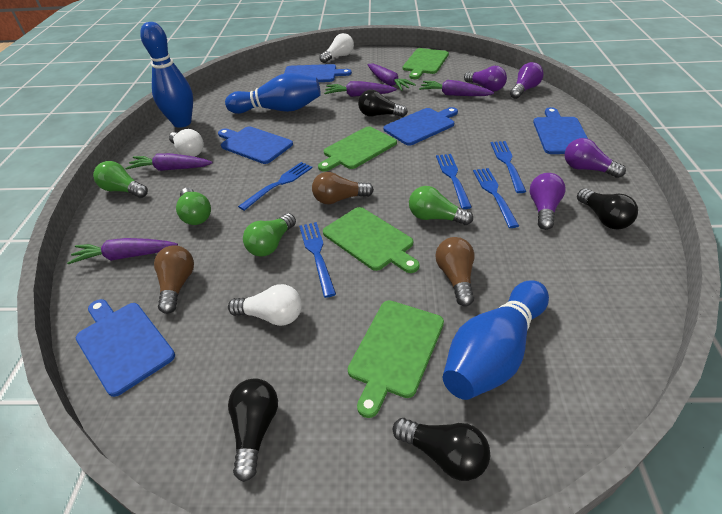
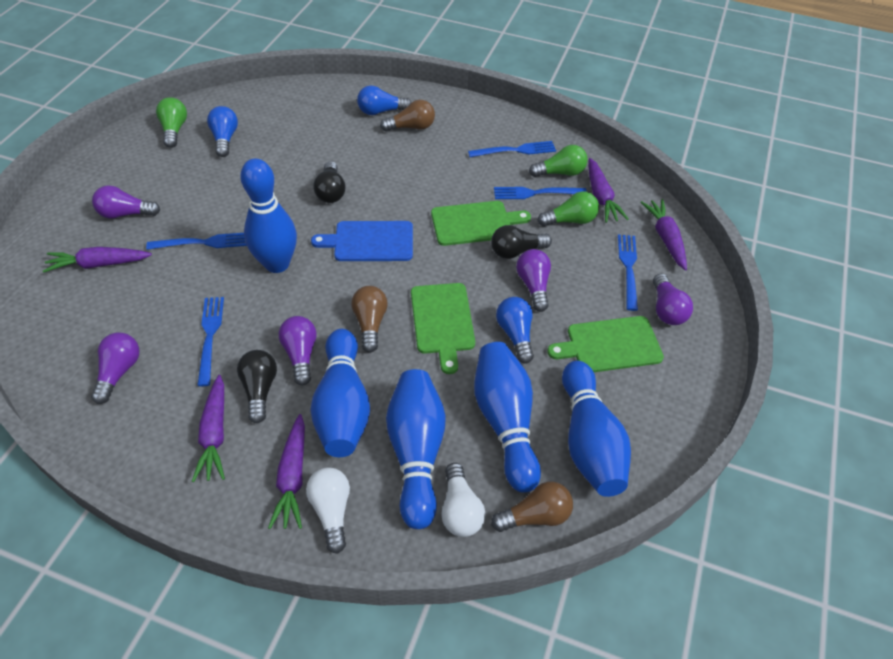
black light bulb: 4 -> 3
blue bowling pin: 3 -> 5
blue cutting board: 5 -> 1
blue light bulb: 0 -> 3
green cutting board: 4 -> 3
green light bulb: 4 -> 3
purple light bulb: 4 -> 5
white light bulb: 3 -> 2

